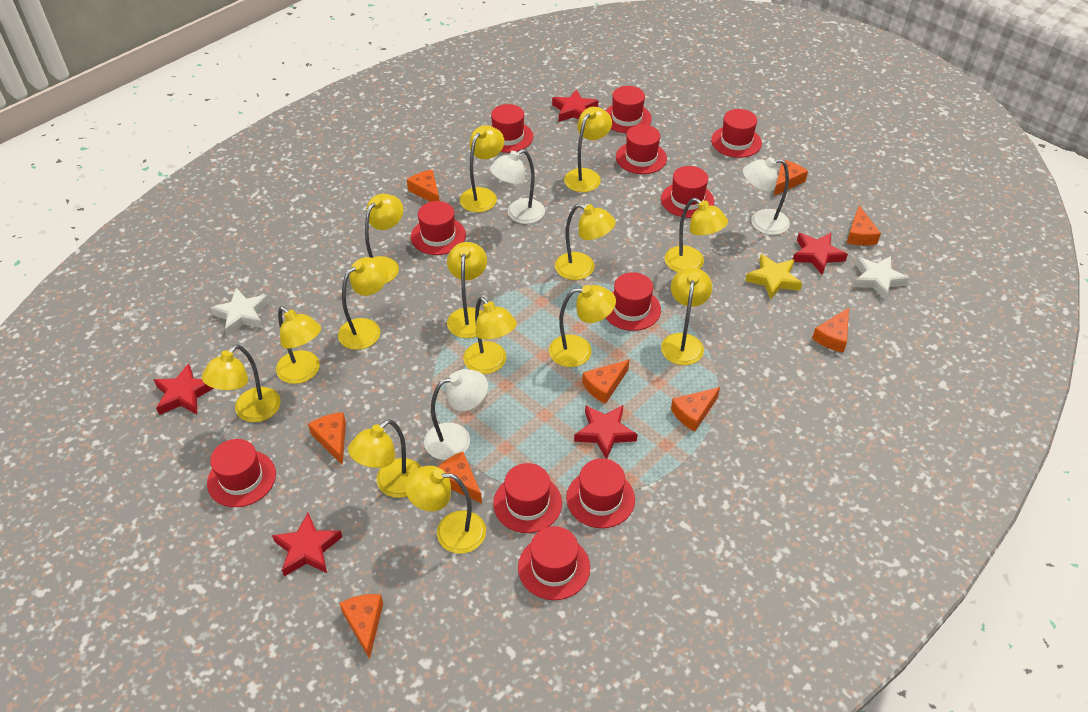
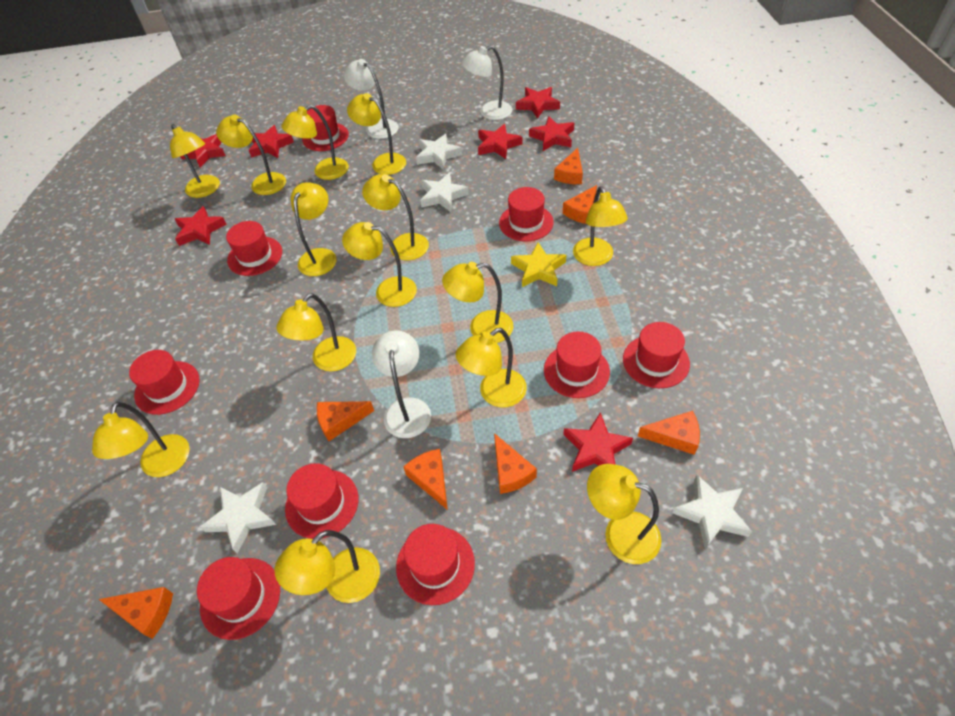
orange cheese: 9 -> 7
red hat: 11 -> 9
red star: 5 -> 7
white star: 2 -> 4

